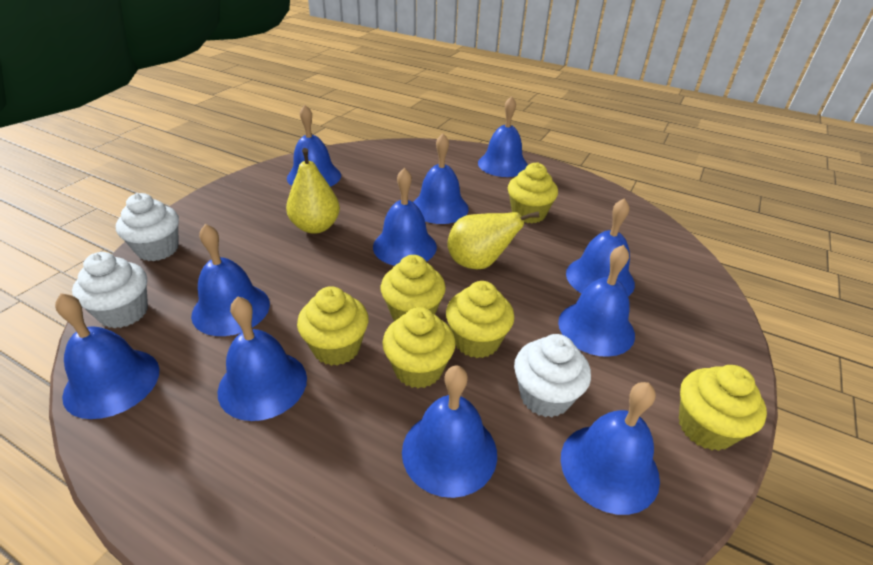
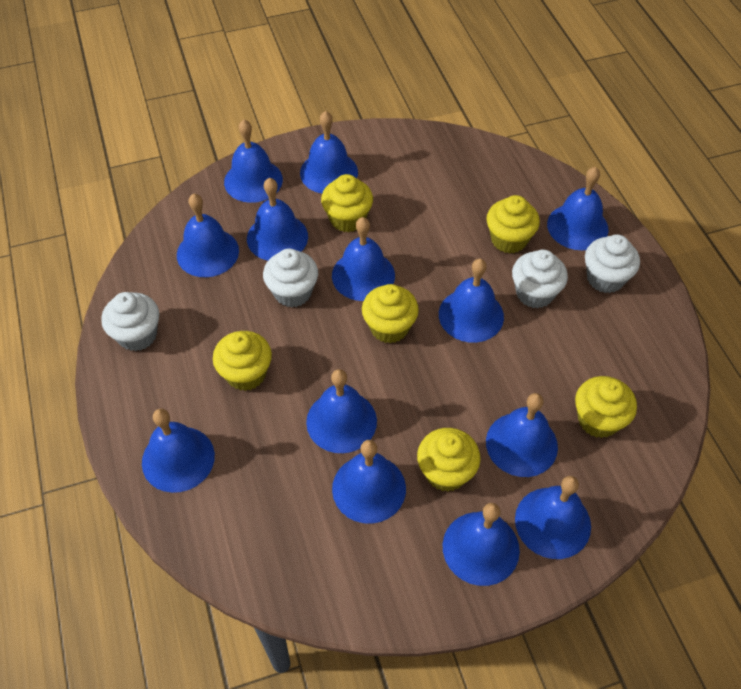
blue bell: 11 -> 13
white cupcake: 3 -> 4
yellow pear: 2 -> 0

